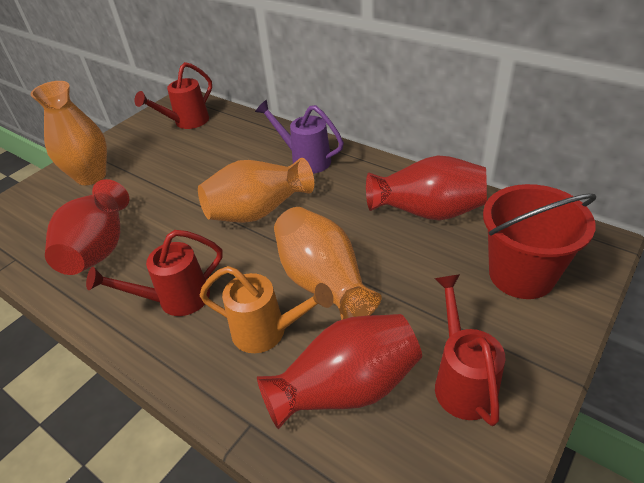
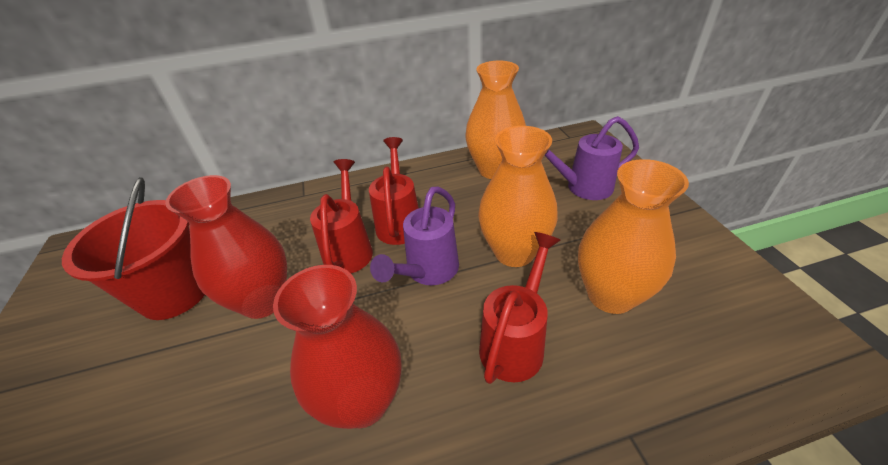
orange watering can: 1 -> 0
purple watering can: 1 -> 2
red vase: 3 -> 2

